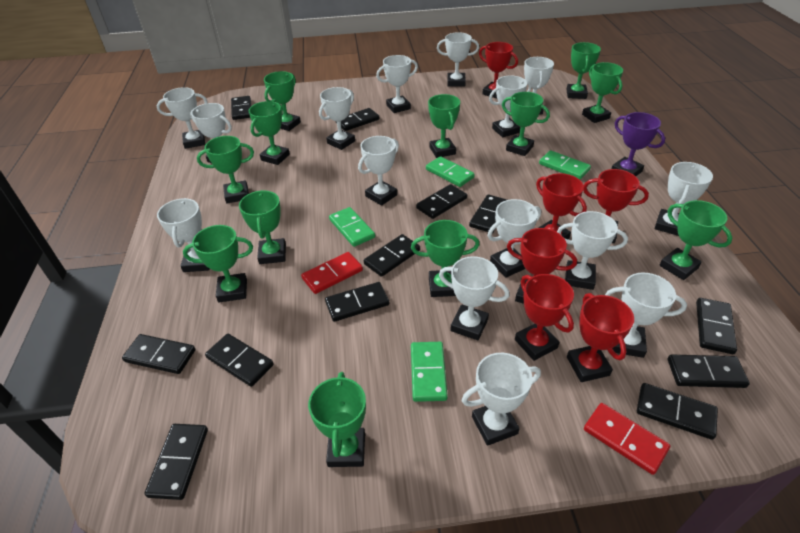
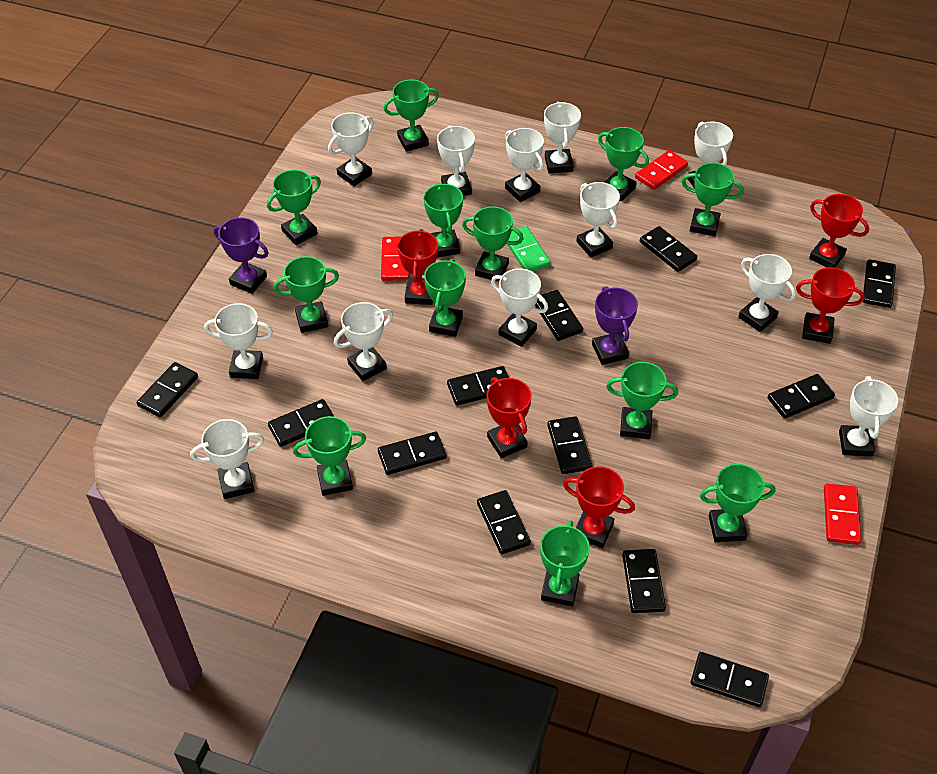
green domino: 4 -> 1
purple trophy: 1 -> 2
red domino: 2 -> 3
red trophy: 6 -> 5
white trophy: 15 -> 12

